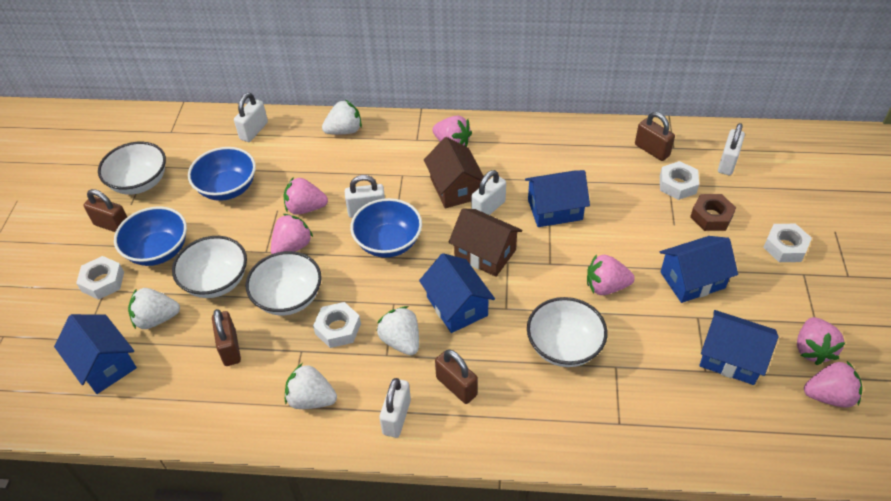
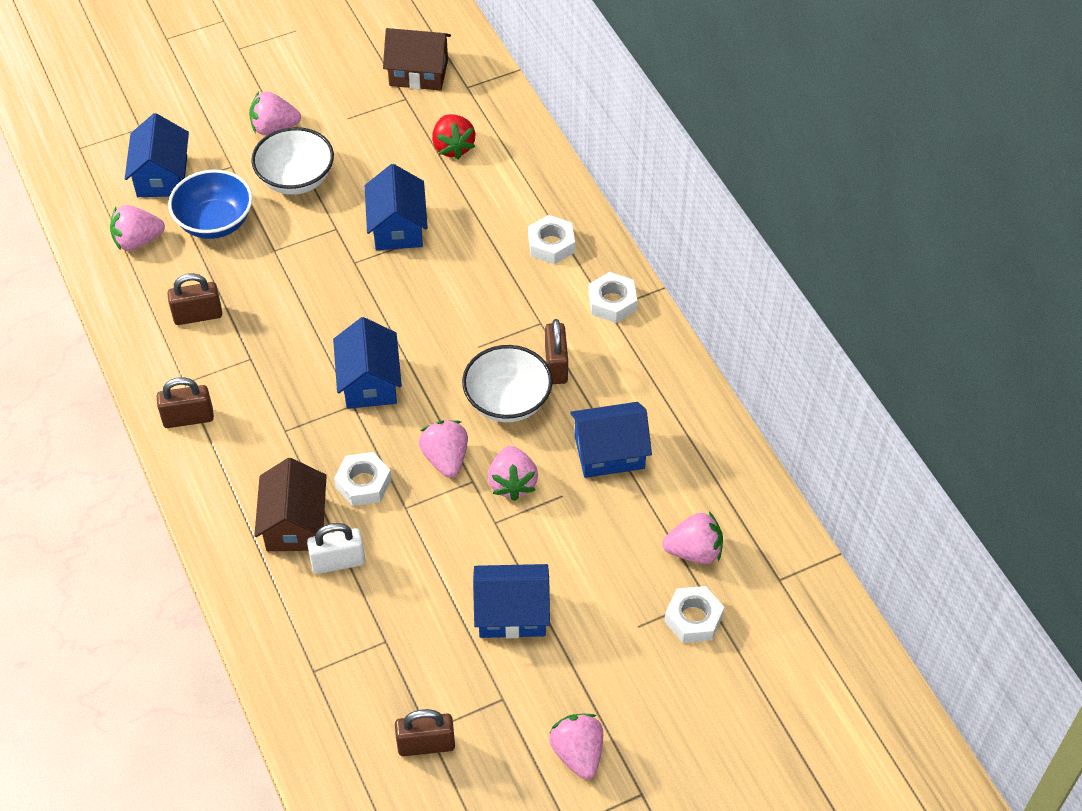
blue bowl: 3 -> 1
brown nut: 1 -> 0
red strawberry: 0 -> 1
white bowl: 4 -> 2
white padlock: 5 -> 1
white strawberry: 4 -> 0

